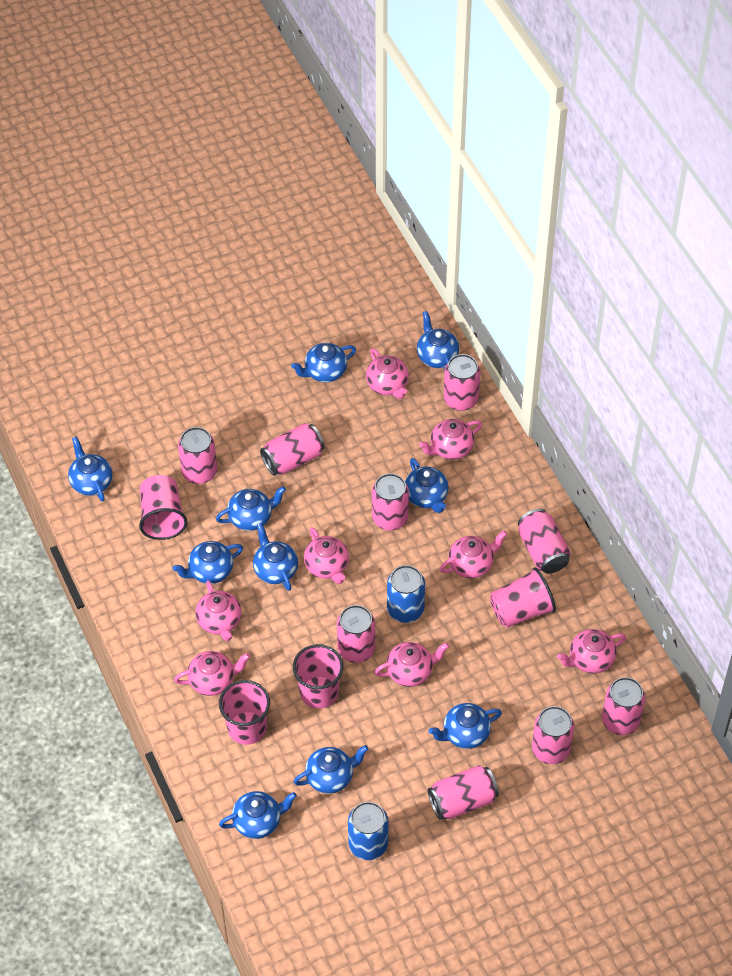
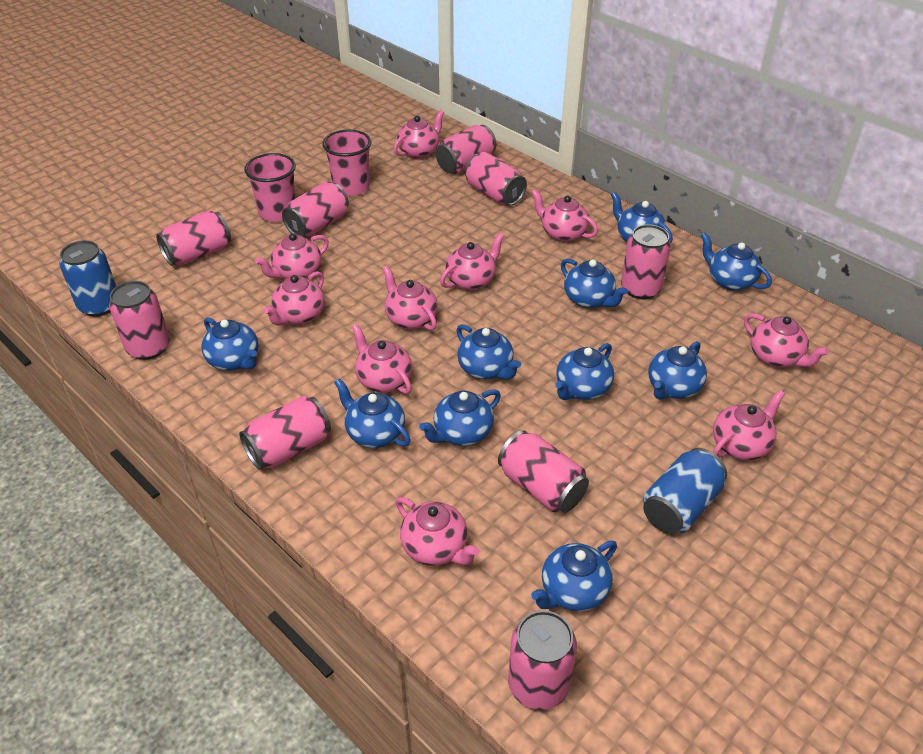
pink cup: 4 -> 2
pink teapot: 8 -> 10

